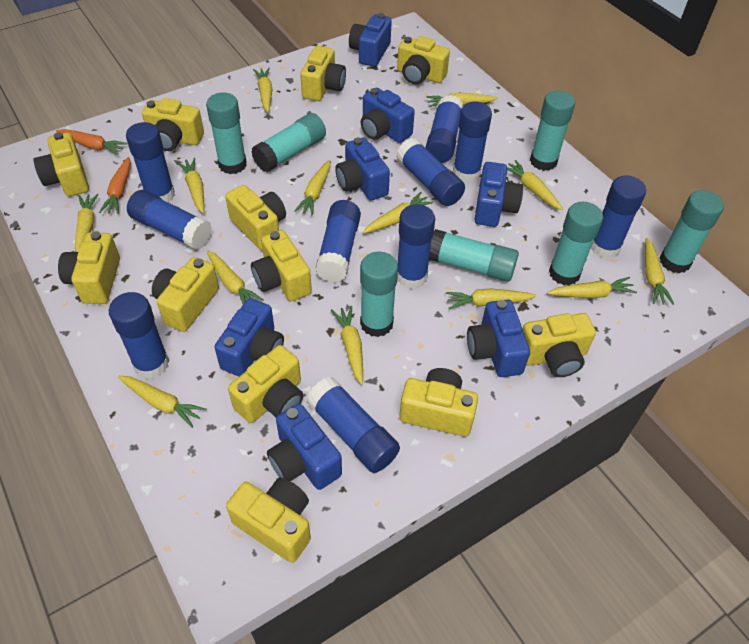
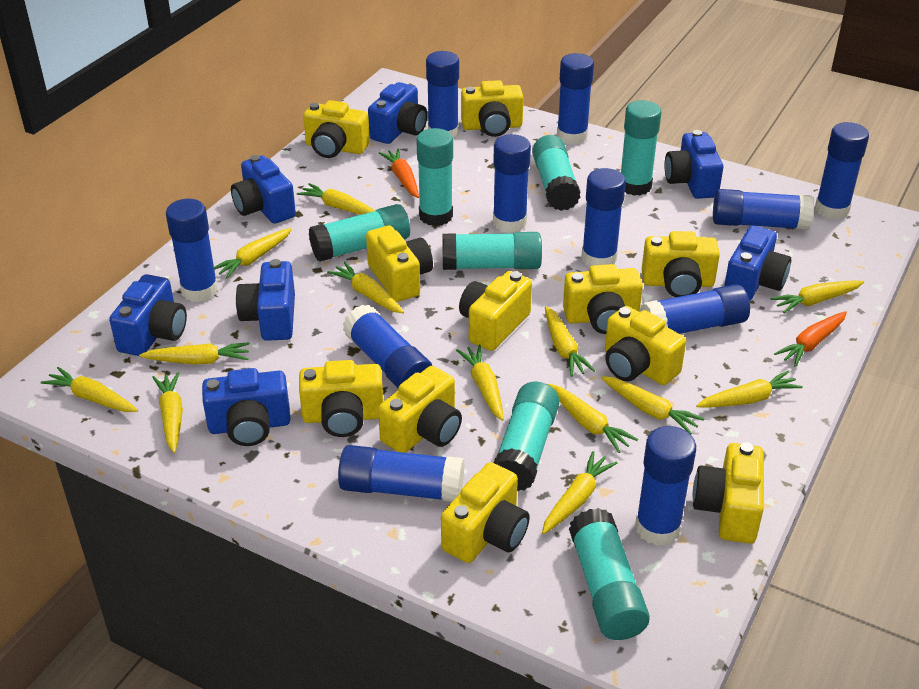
blue glue stick: 10 -> 11
yellow camera: 12 -> 11

